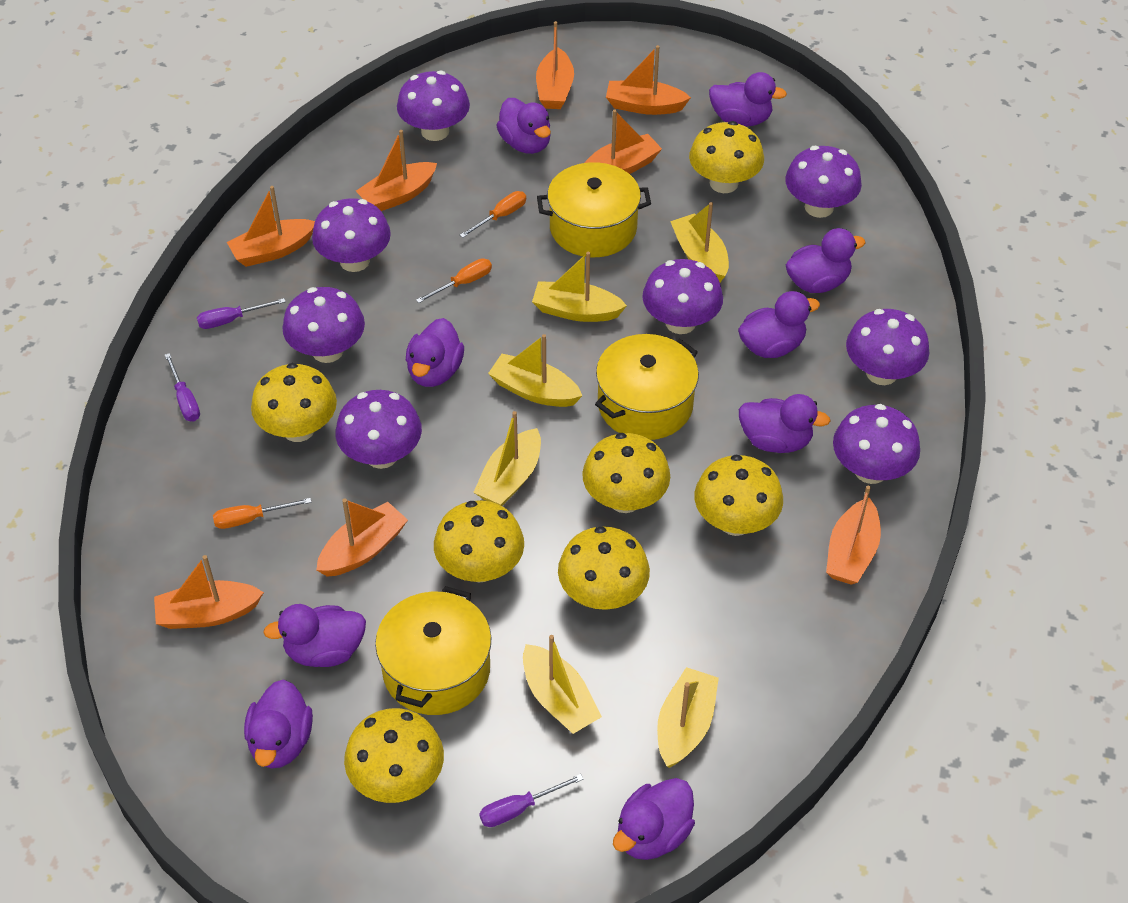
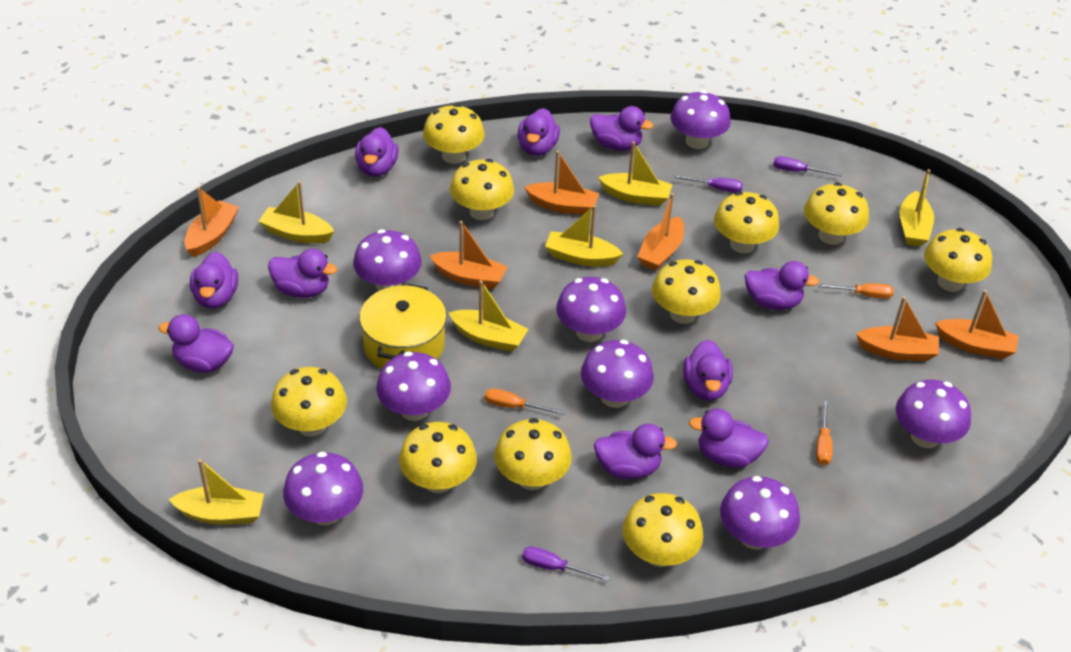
orange boat: 8 -> 6
purple duck: 9 -> 10
yellow mushroom: 7 -> 10
yellow pot: 3 -> 1

